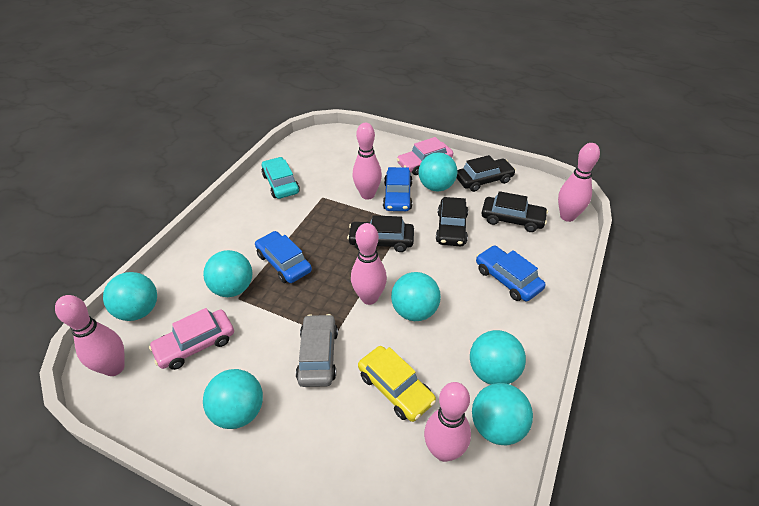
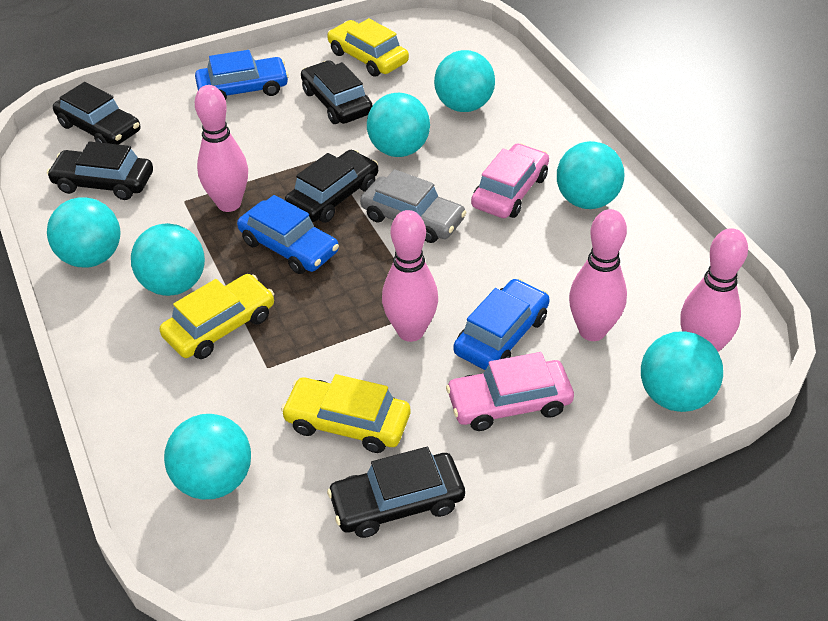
black car: 4 -> 5
pink bowling pin: 5 -> 4
turquoise car: 1 -> 0
yellow car: 1 -> 3

